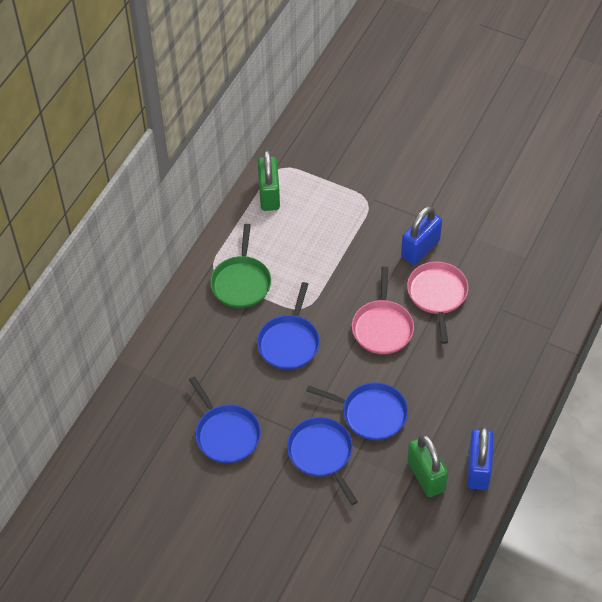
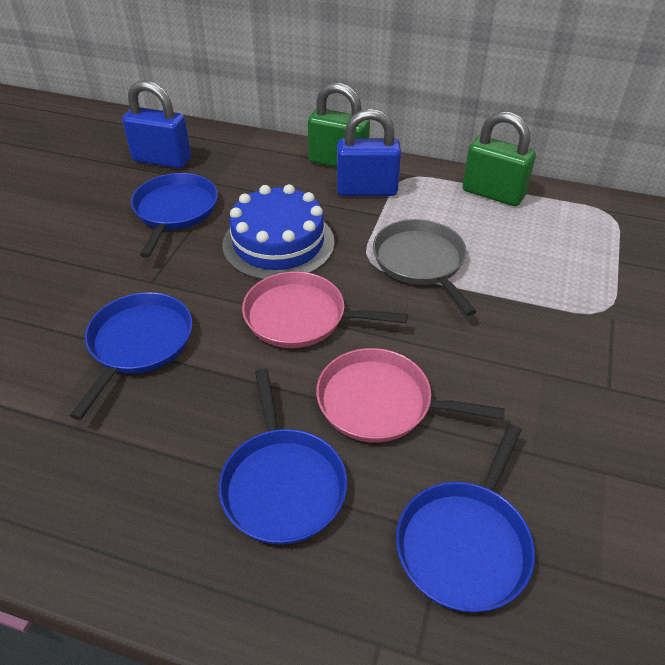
blue cake: 0 -> 1
green pan: 1 -> 0
grey pan: 0 -> 1

